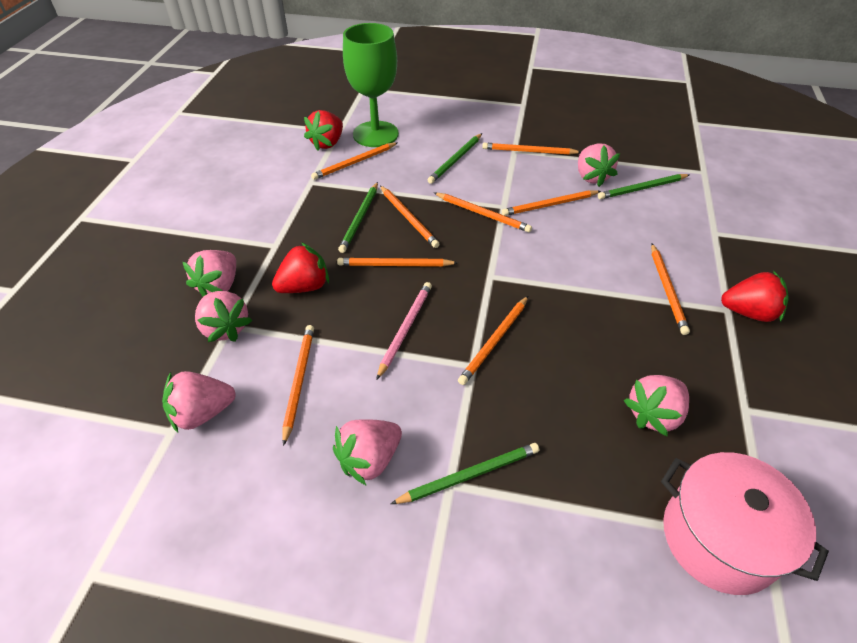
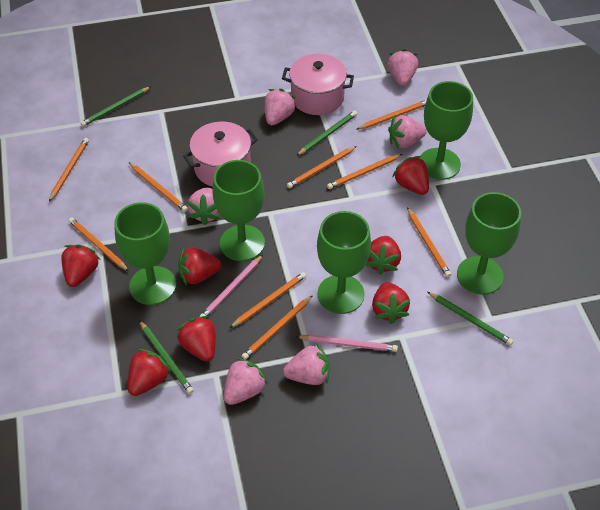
green goblet: 1 -> 5
pink pencil: 1 -> 2
pink pot: 1 -> 2
red strawberry: 3 -> 7

